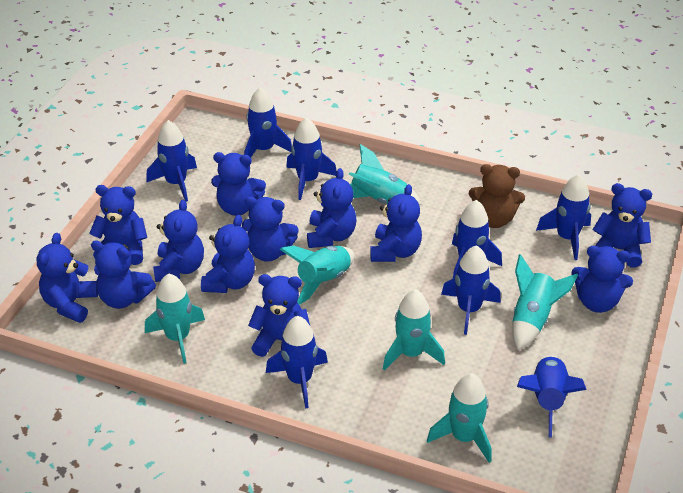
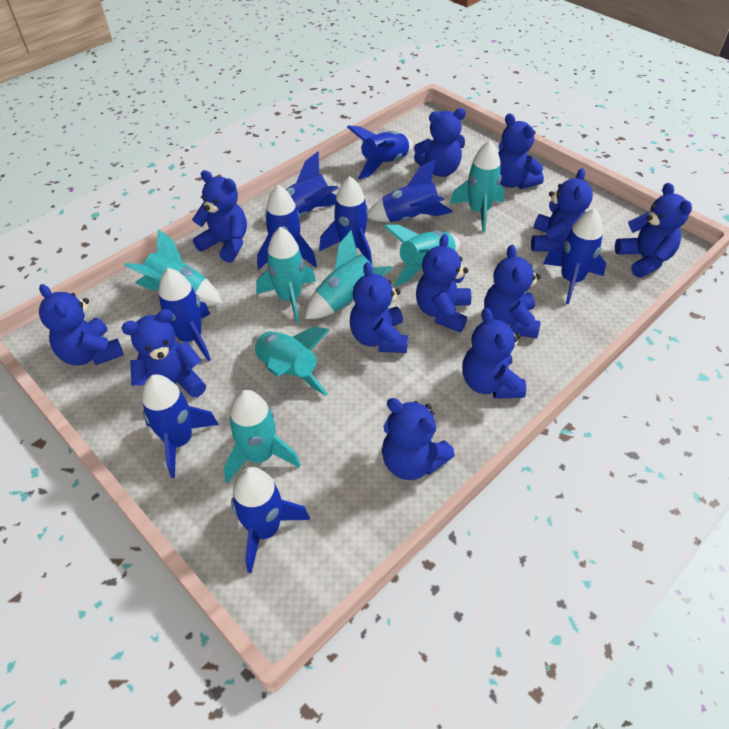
blue rocket: 8 -> 9
brown teddy bear: 1 -> 0
turquoise rocket: 6 -> 7

